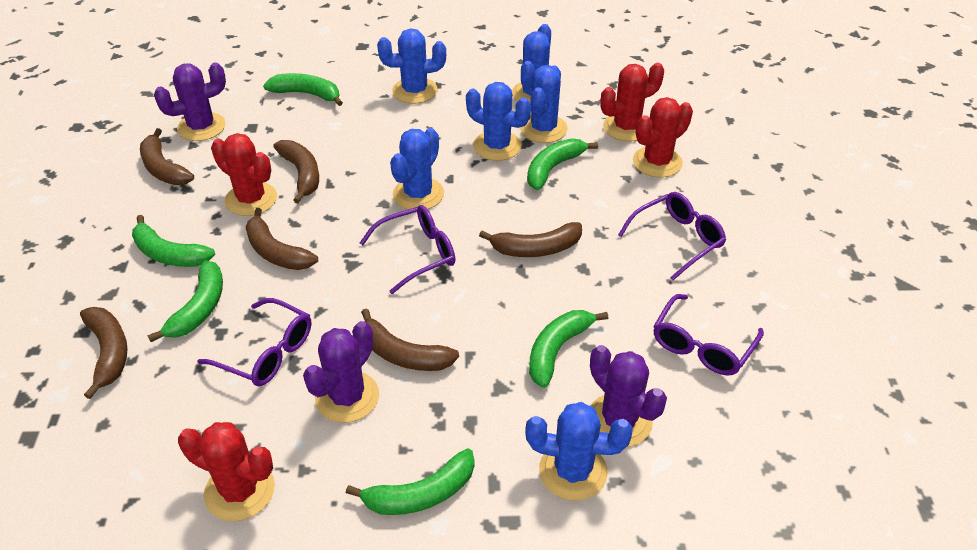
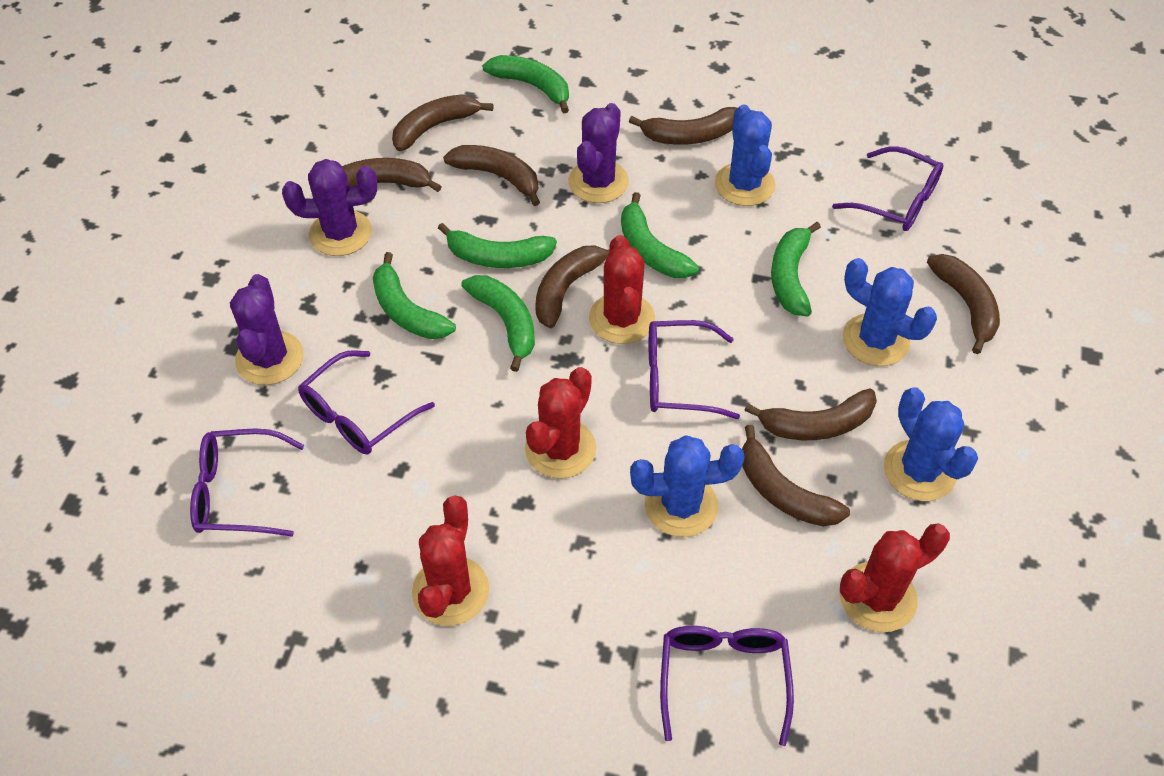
blue cactus: 6 -> 4
brown banana: 6 -> 8
purple glasses: 4 -> 5

